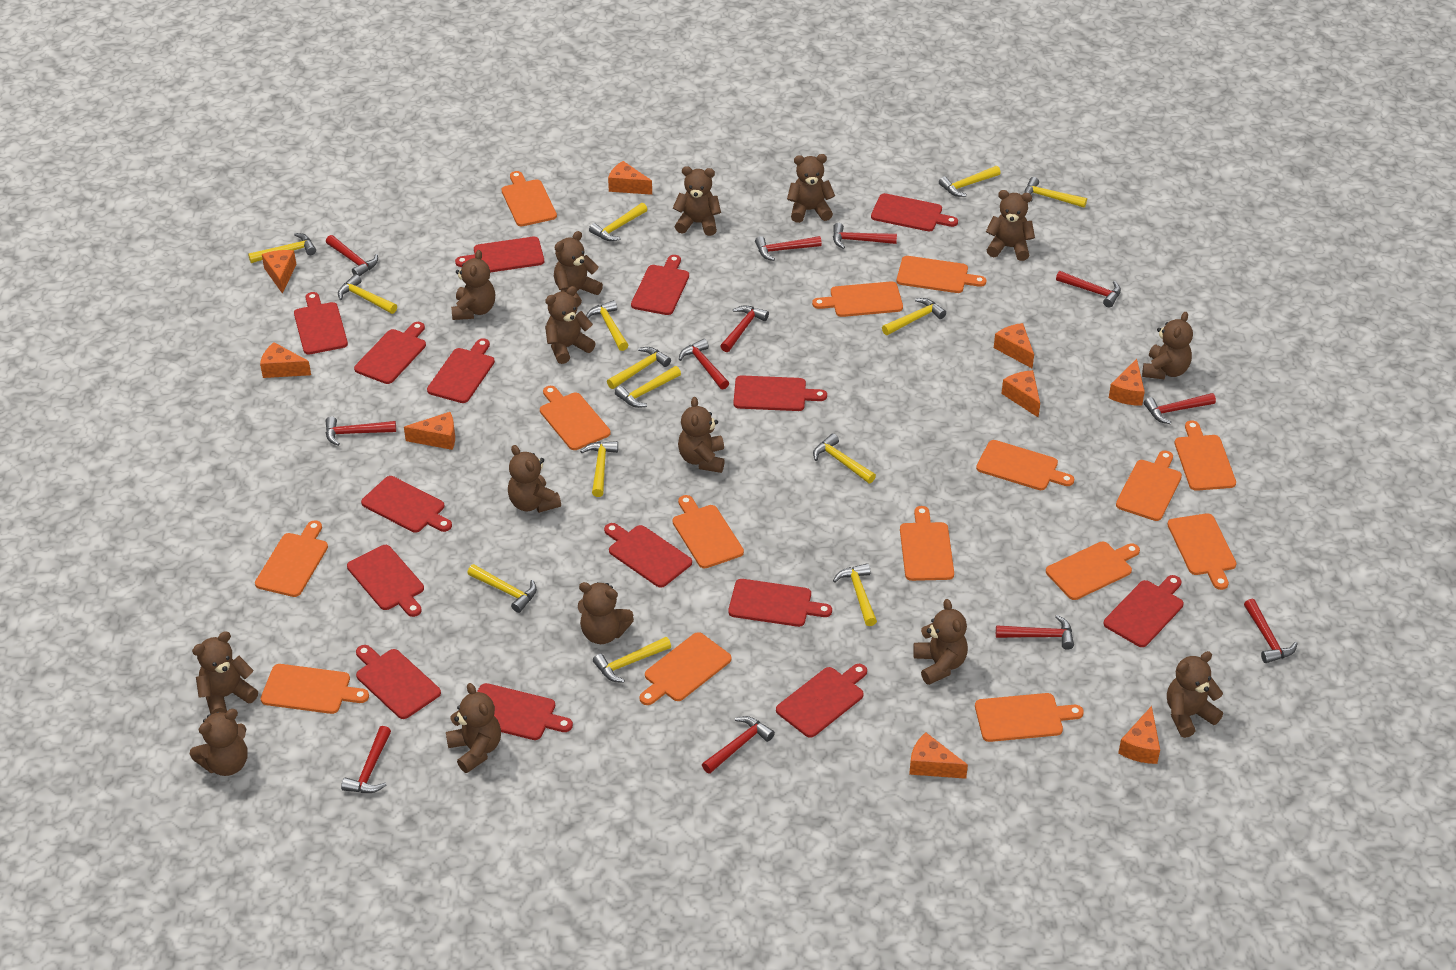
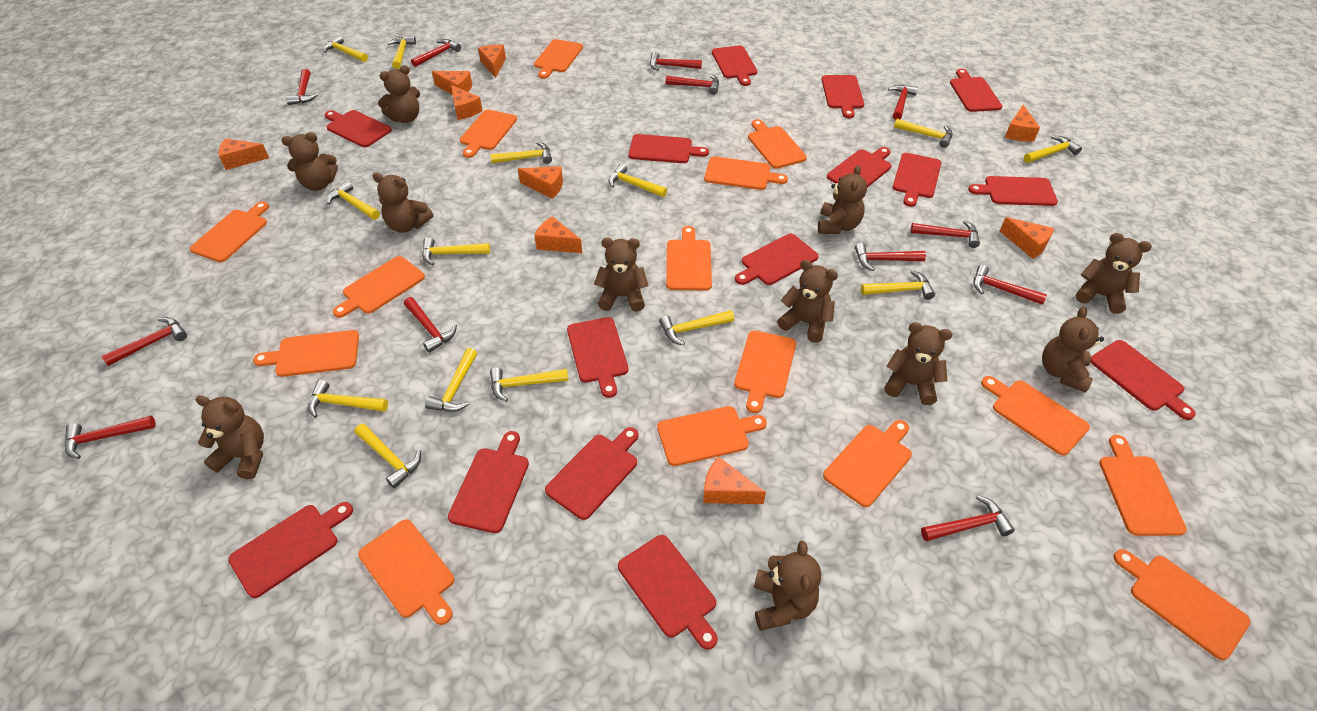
brown teddy bear: 15 -> 11

